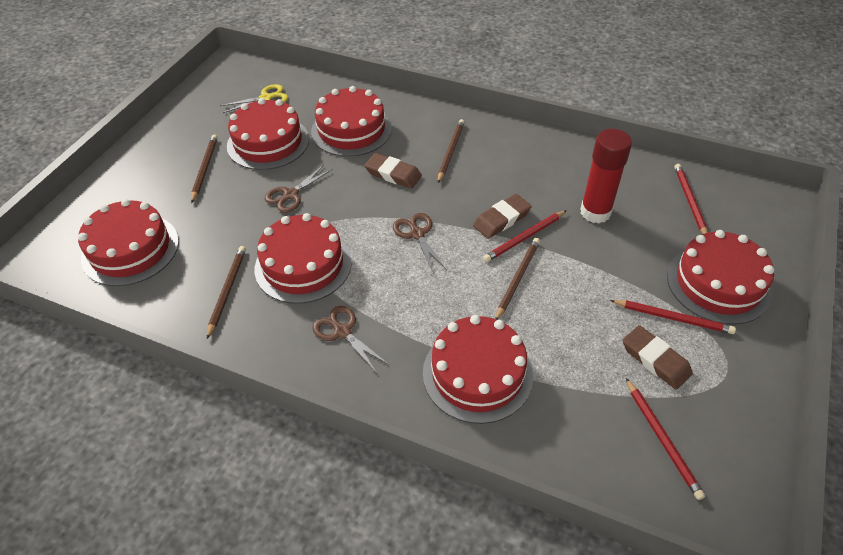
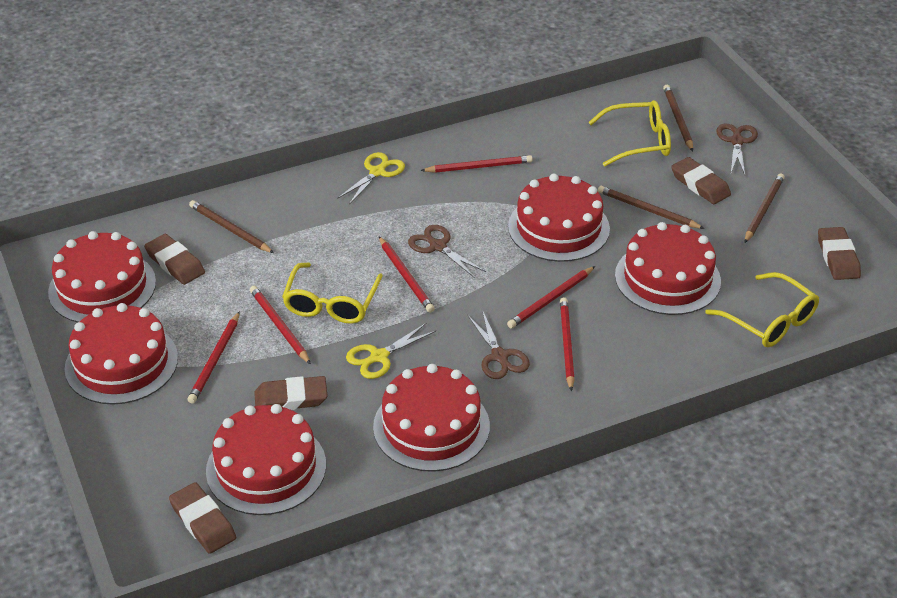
brown eraser: 3 -> 5
red glue stick: 1 -> 0
red pencil: 4 -> 6
yellow glasses: 0 -> 3
yellow scissors: 1 -> 2

